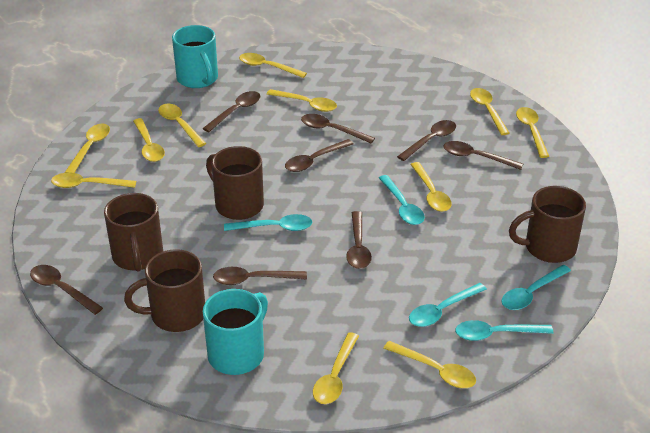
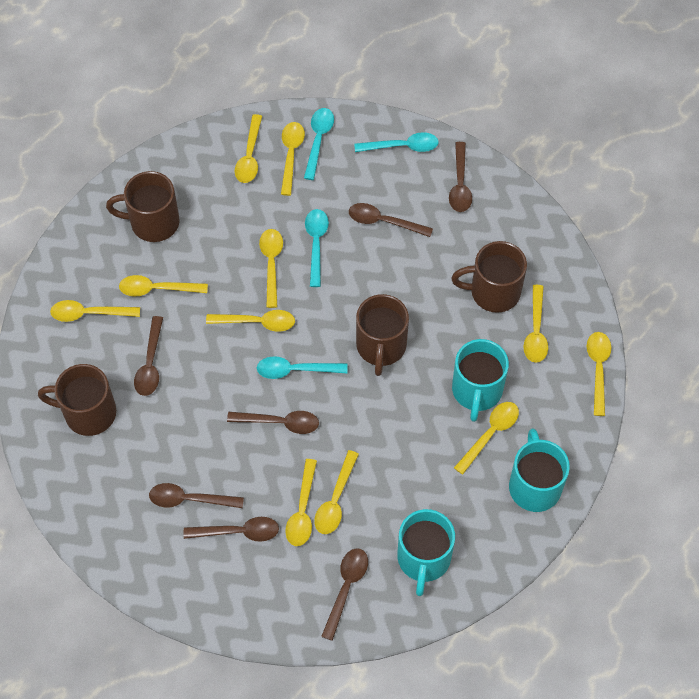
brown spoon: 8 -> 7
turquoise mug: 2 -> 3
turquoise spoon: 5 -> 4

